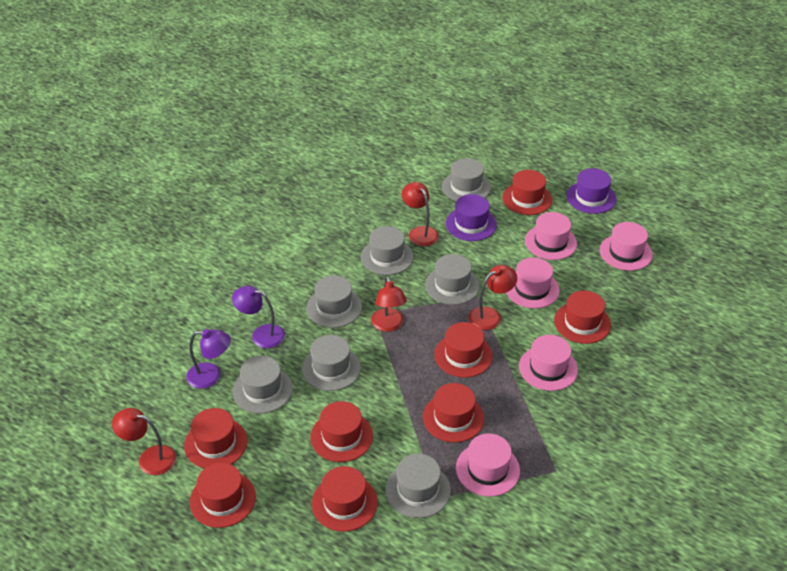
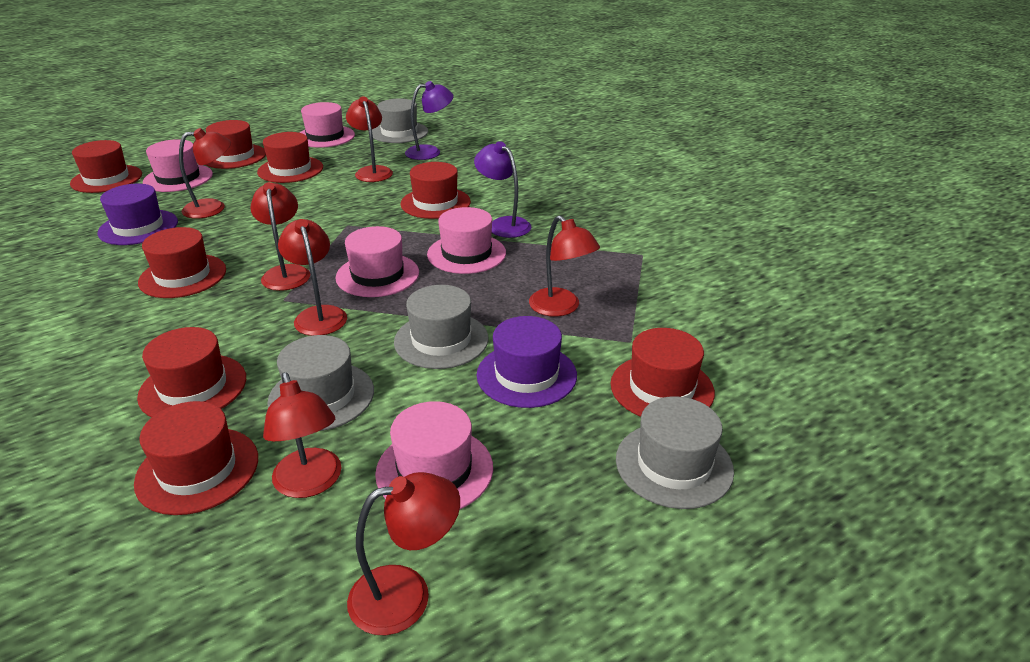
grey hat: 7 -> 4
red lamp: 4 -> 7

